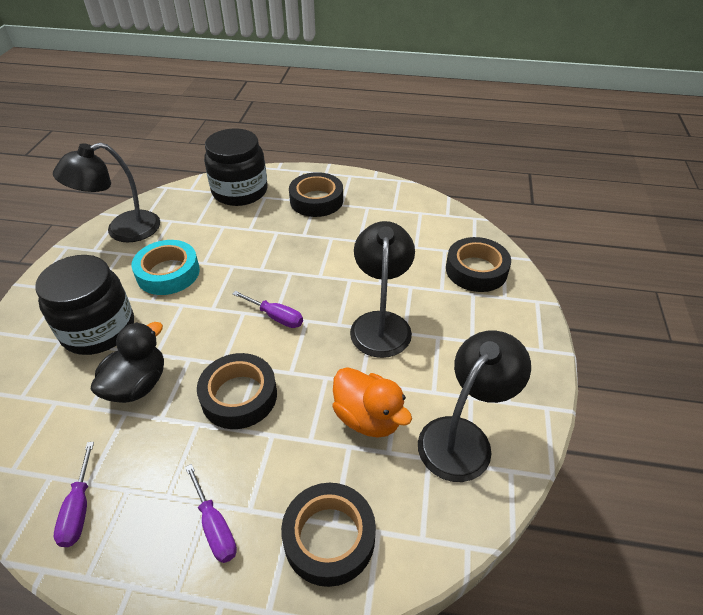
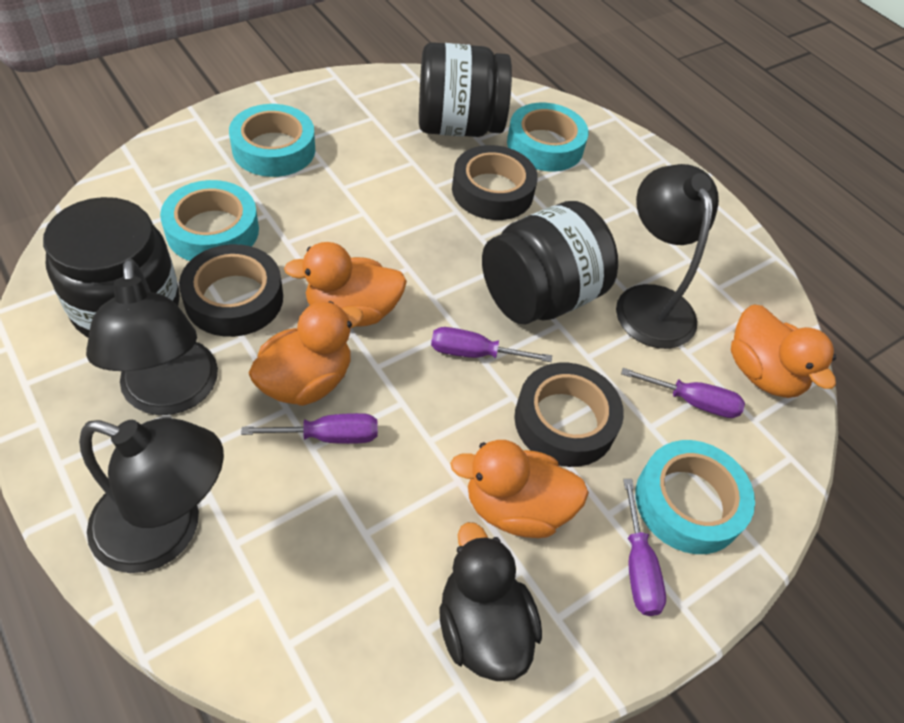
black jar: 2 -> 3
black tape: 4 -> 3
orange duck: 1 -> 4
purple screwdriver: 3 -> 4
turquoise tape: 1 -> 4

